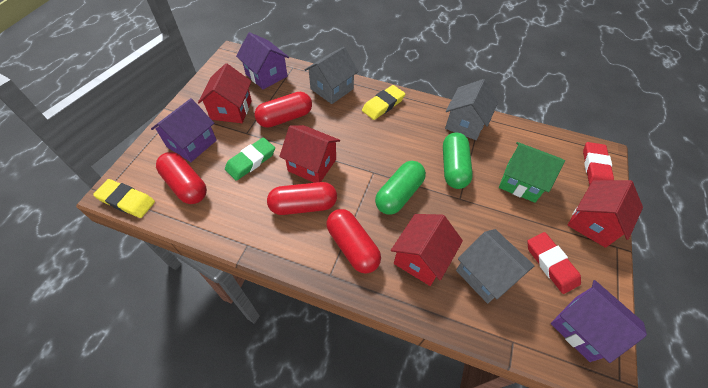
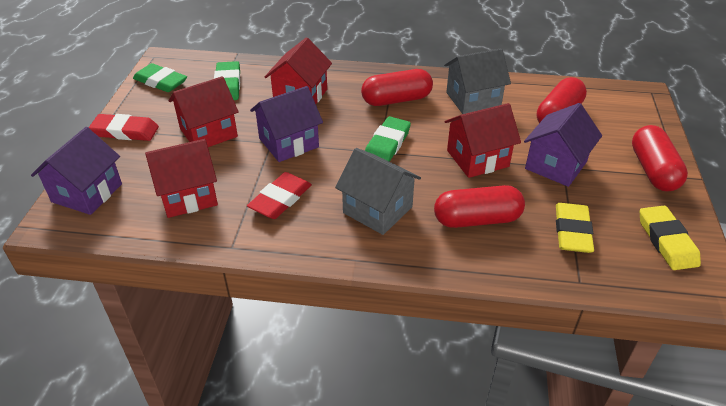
green capsule: 2 -> 0
green eraser: 1 -> 3
green house: 1 -> 0
grey house: 3 -> 2

